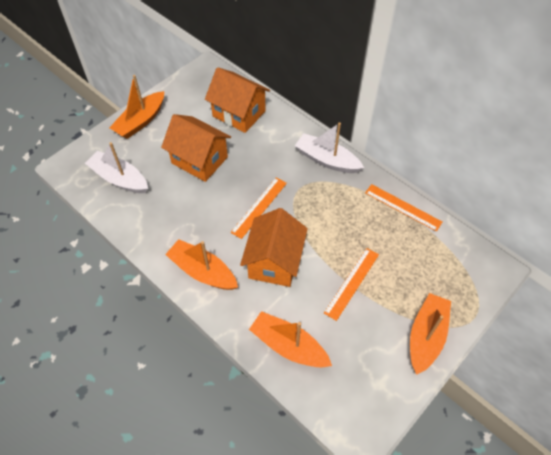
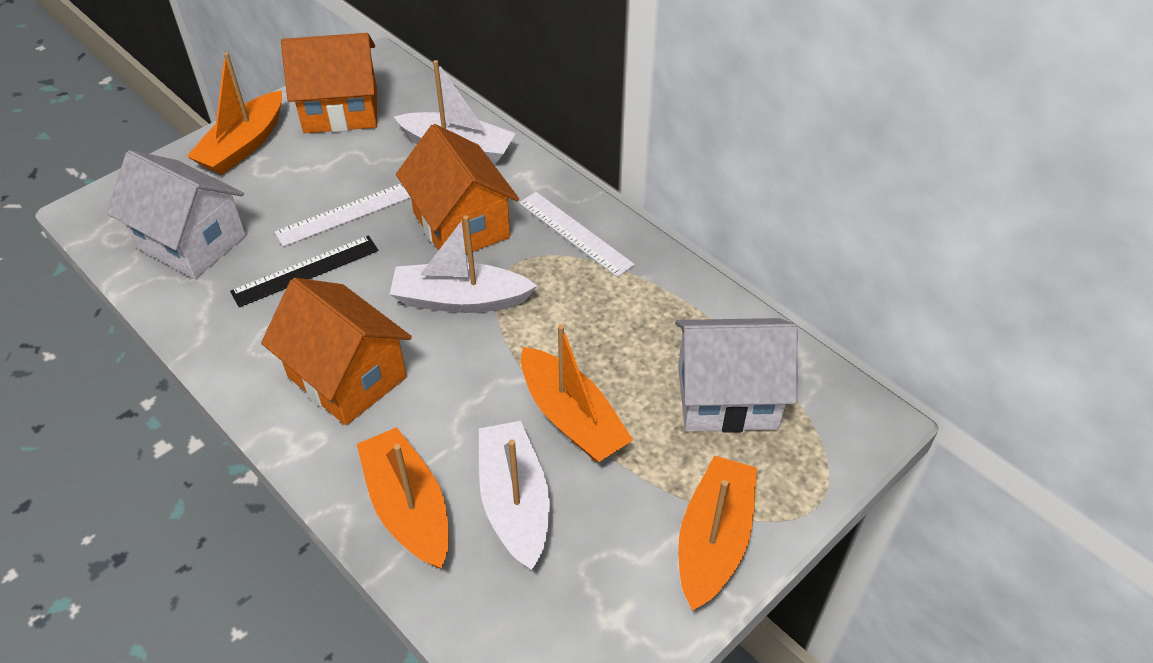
black ruler: 0 -> 1
orange ruler: 3 -> 0
white boat: 2 -> 3
white house: 0 -> 2
white ruler: 0 -> 2

